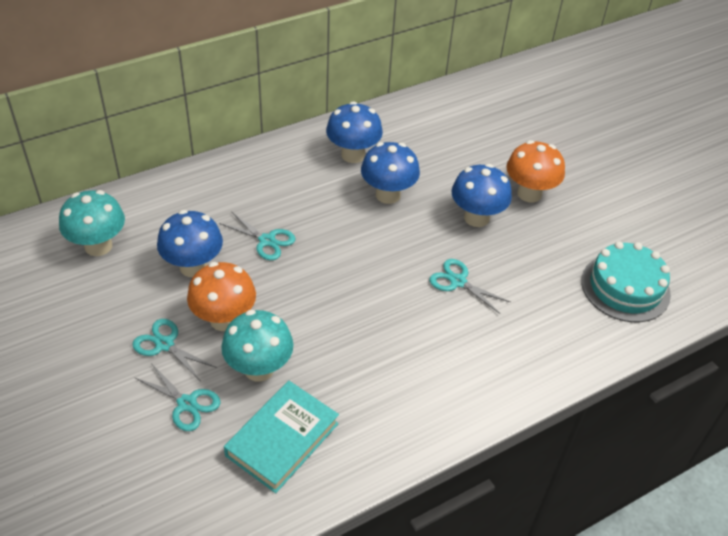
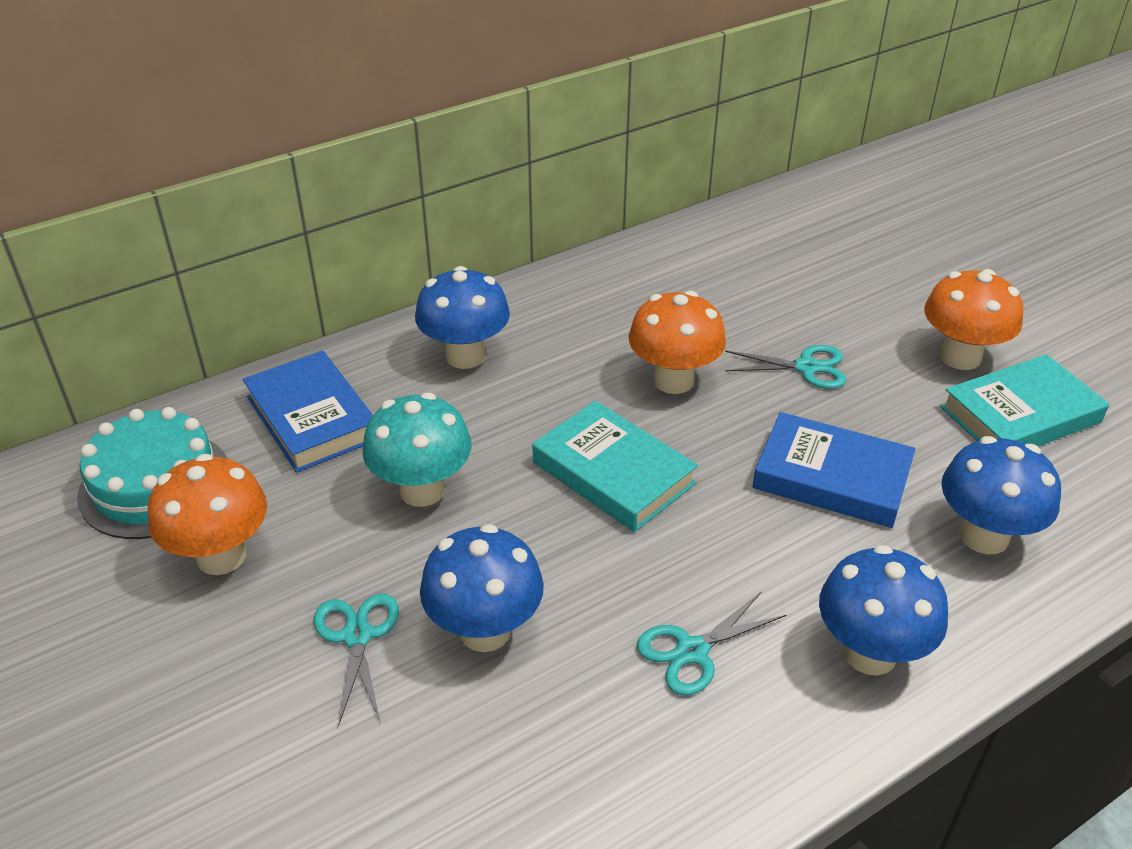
blue book: 0 -> 2
orange mushroom: 2 -> 3
turquoise book: 1 -> 2
turquoise mushroom: 2 -> 1
turquoise scissors: 4 -> 3

